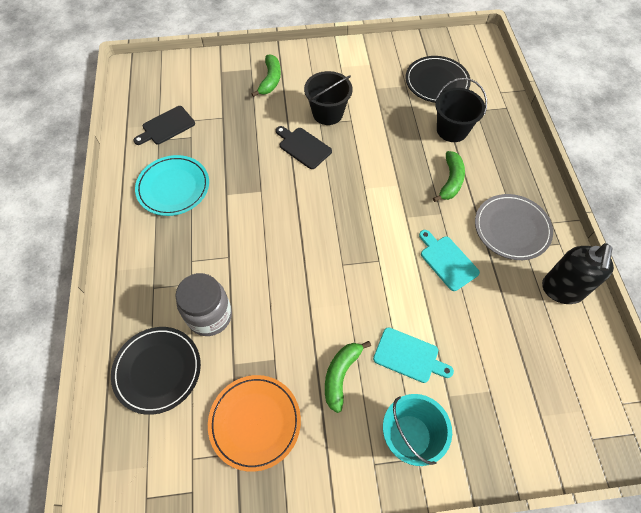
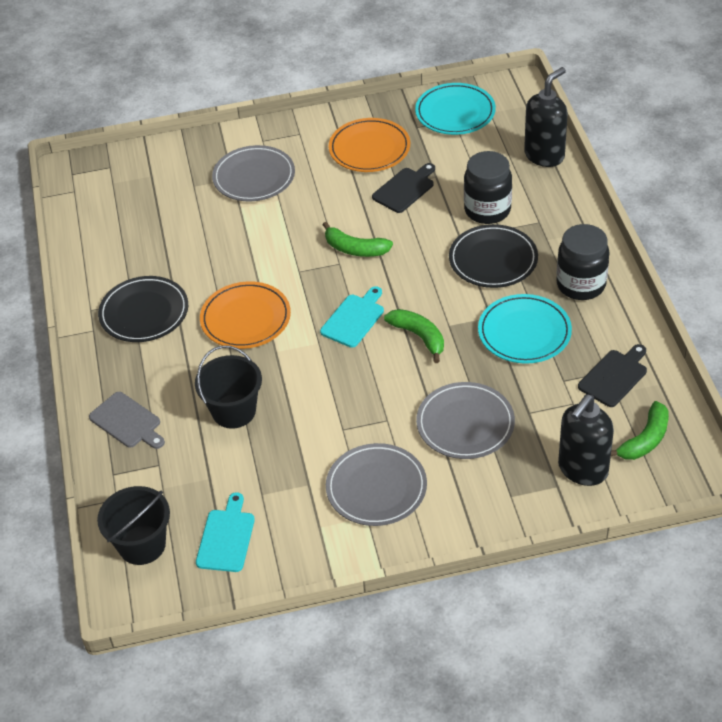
black jar: 0 -> 2
black soap dispenser: 1 -> 2
grey cutting board: 0 -> 1
grey jar: 1 -> 0
grey plate: 1 -> 3
orange plate: 1 -> 2
turquoise bucket: 1 -> 0
turquoise plate: 1 -> 2

